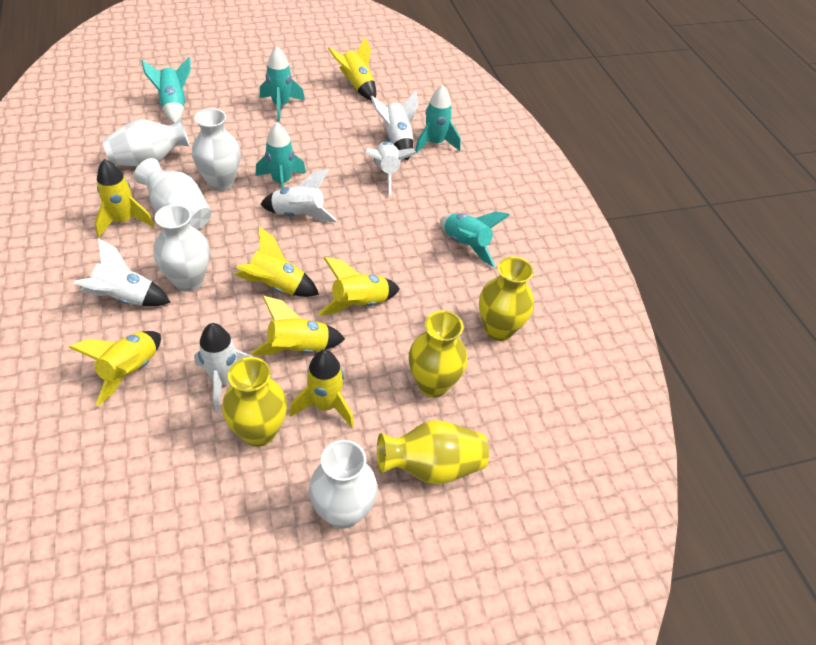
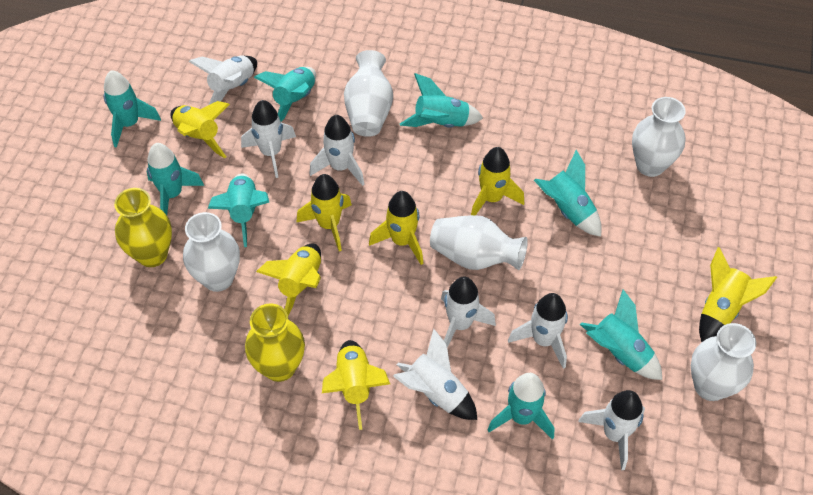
turquoise rocket: 5 -> 8
white rocket: 5 -> 7
yellow vase: 4 -> 2

